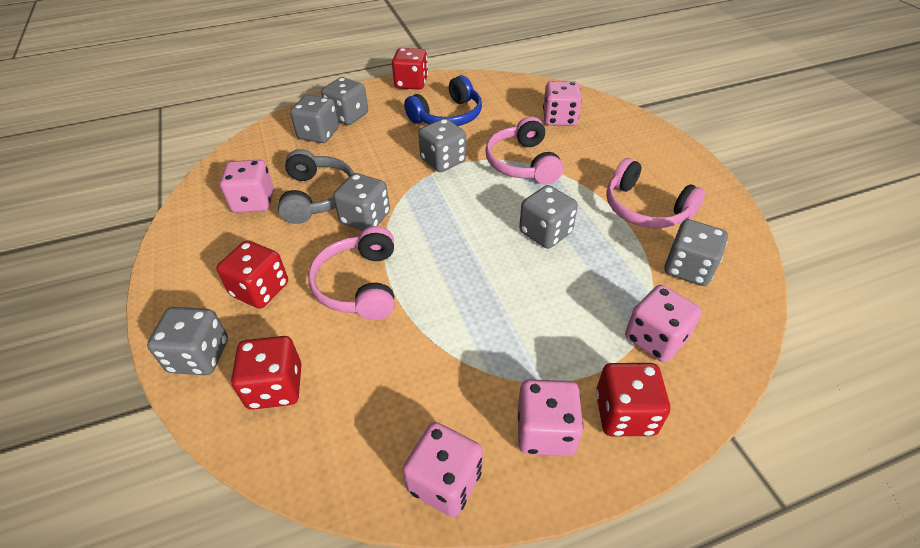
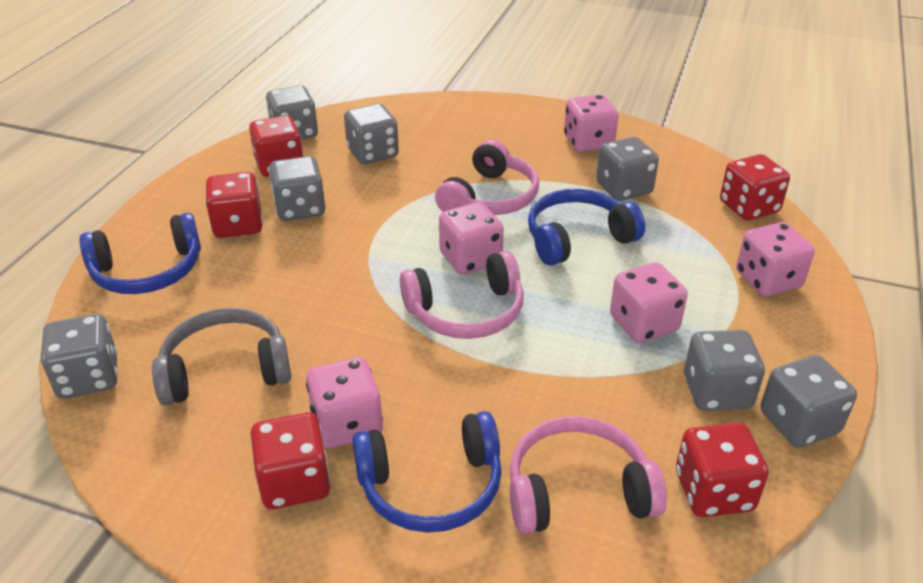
blue headphones: 1 -> 3
red dice: 4 -> 5

